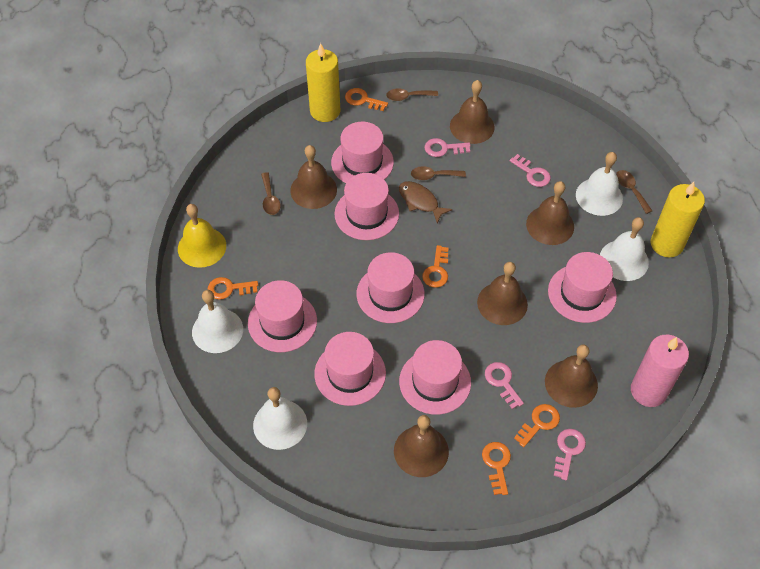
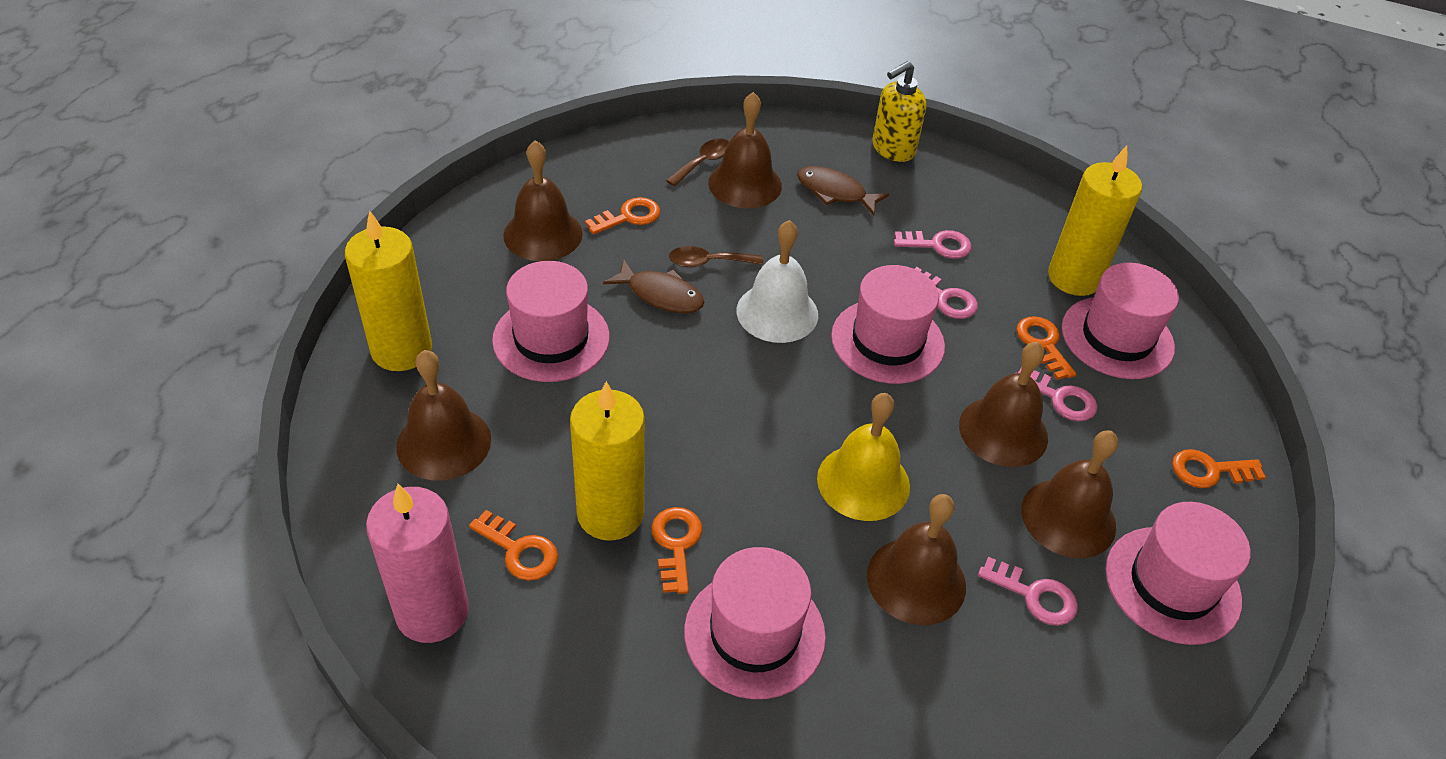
brown fish: 1 -> 2
brown spoon: 4 -> 2
pink hat: 7 -> 5
white bell: 4 -> 1
yellow candle: 2 -> 3
yellow soap dispenser: 0 -> 1

